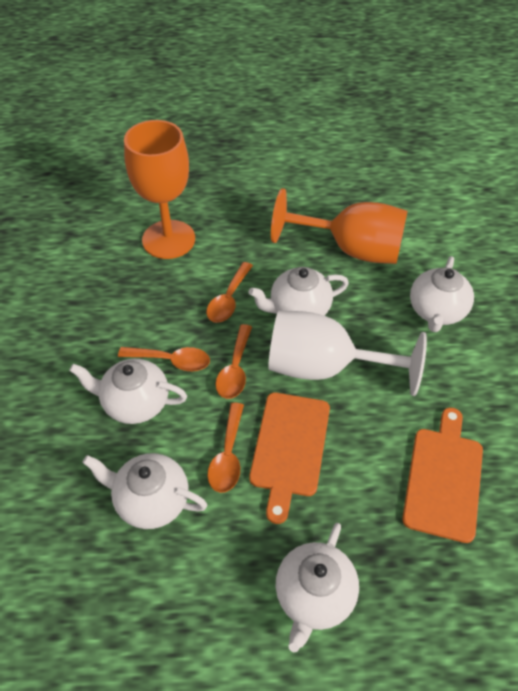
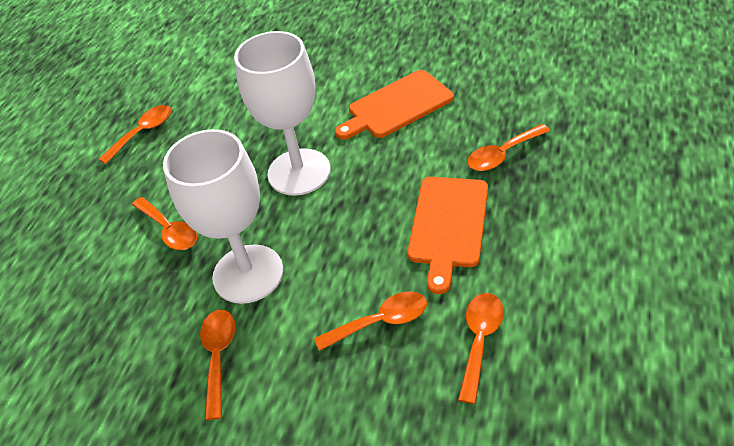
orange goblet: 2 -> 0
orange spoon: 4 -> 6
white goblet: 1 -> 2
white teapot: 5 -> 0

